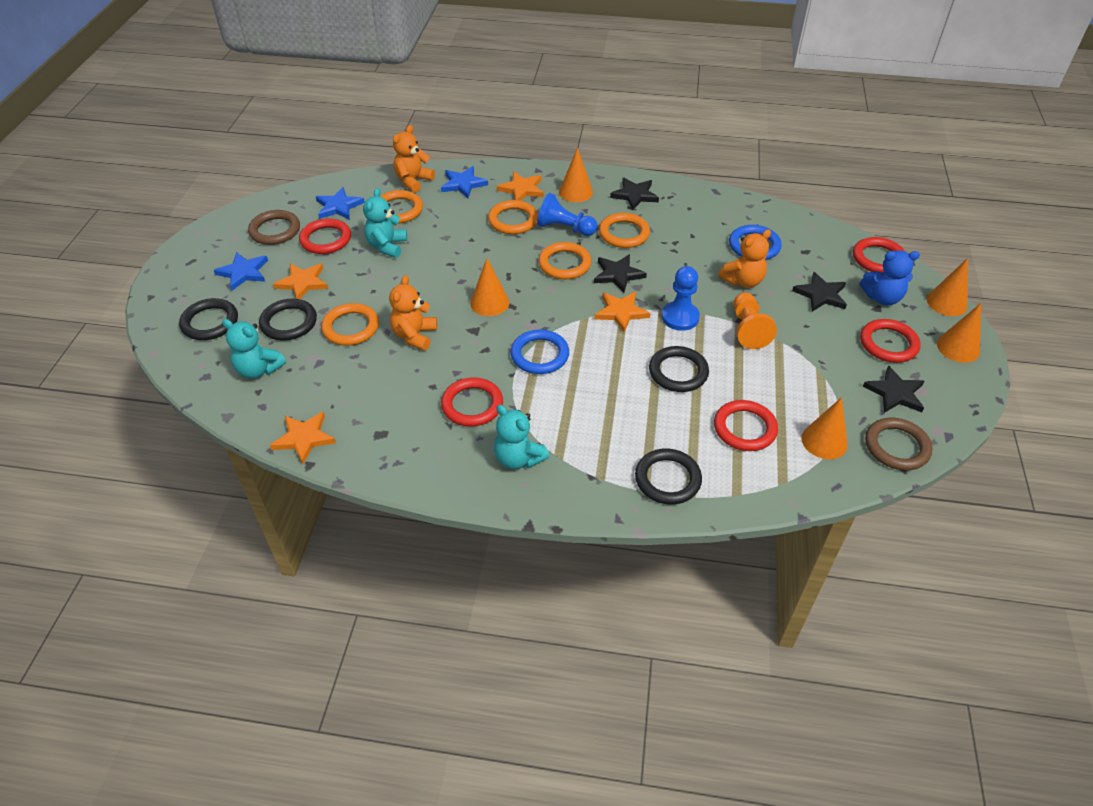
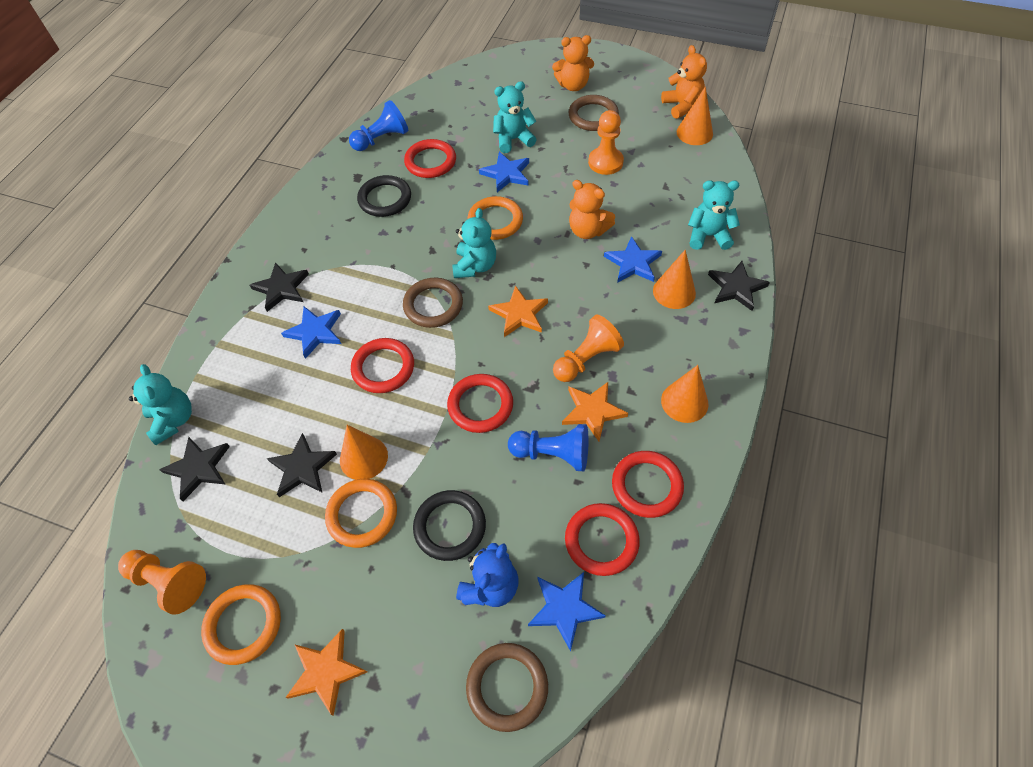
black ring: 4 -> 2
blue ring: 2 -> 0
blue star: 3 -> 4
brown ring: 2 -> 3
orange cone: 5 -> 4
orange pawn: 1 -> 3
orange ring: 5 -> 3
orange star: 4 -> 3
turquoise teddy bear: 3 -> 4

